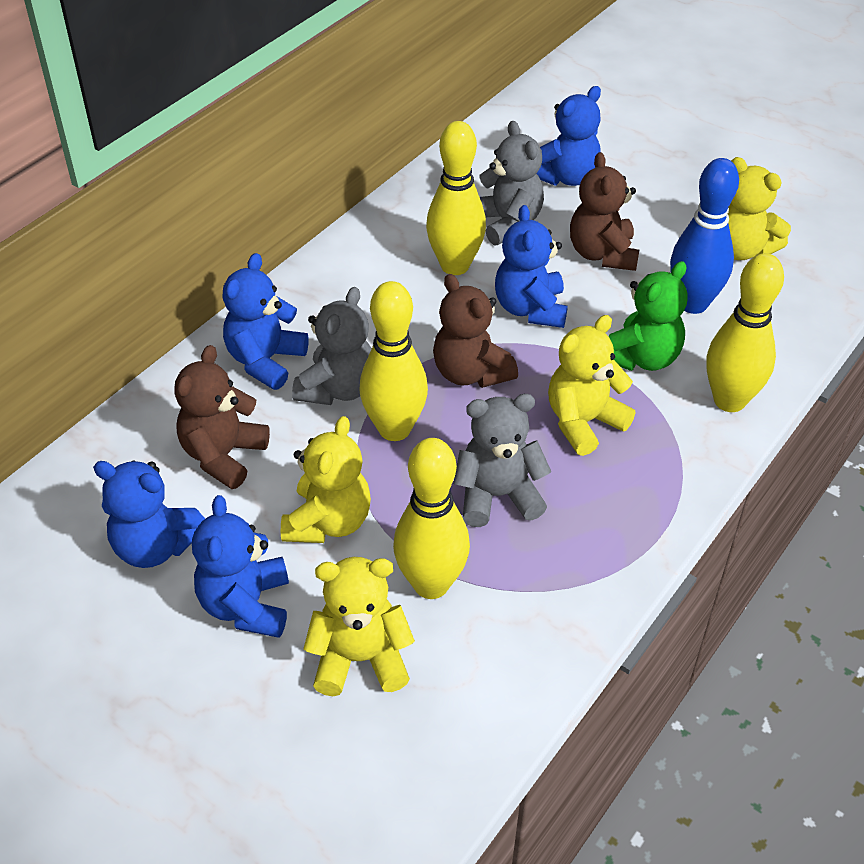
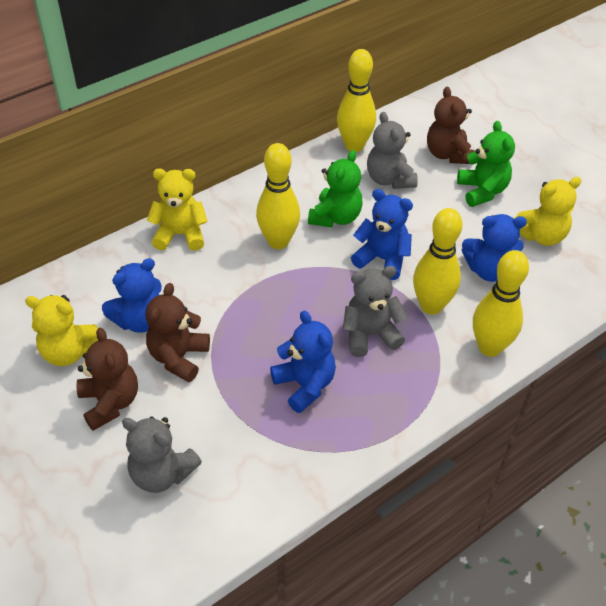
blue bowling pin: 1 -> 0
blue teddy bear: 5 -> 4
green teddy bear: 1 -> 2
yellow teddy bear: 4 -> 3

